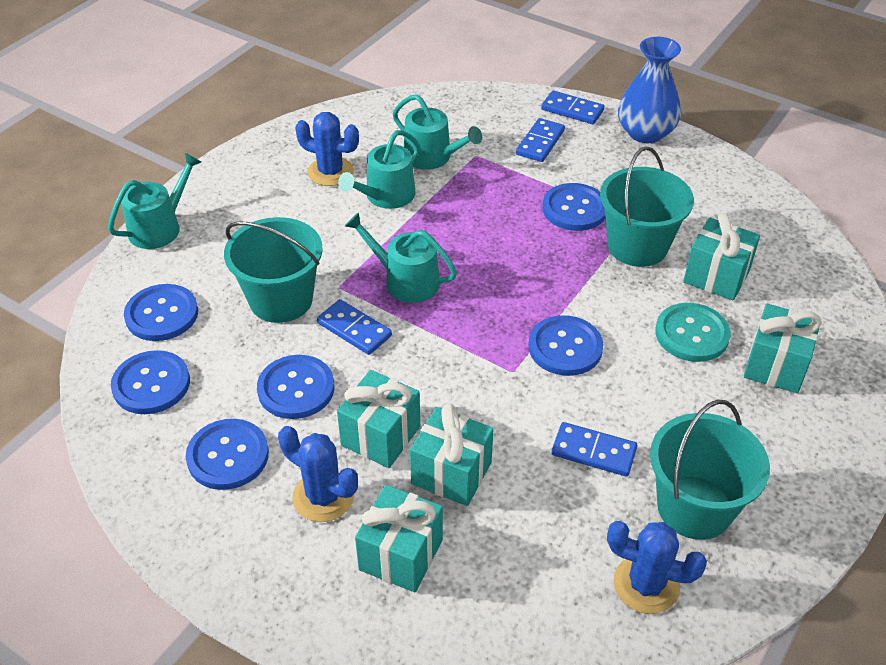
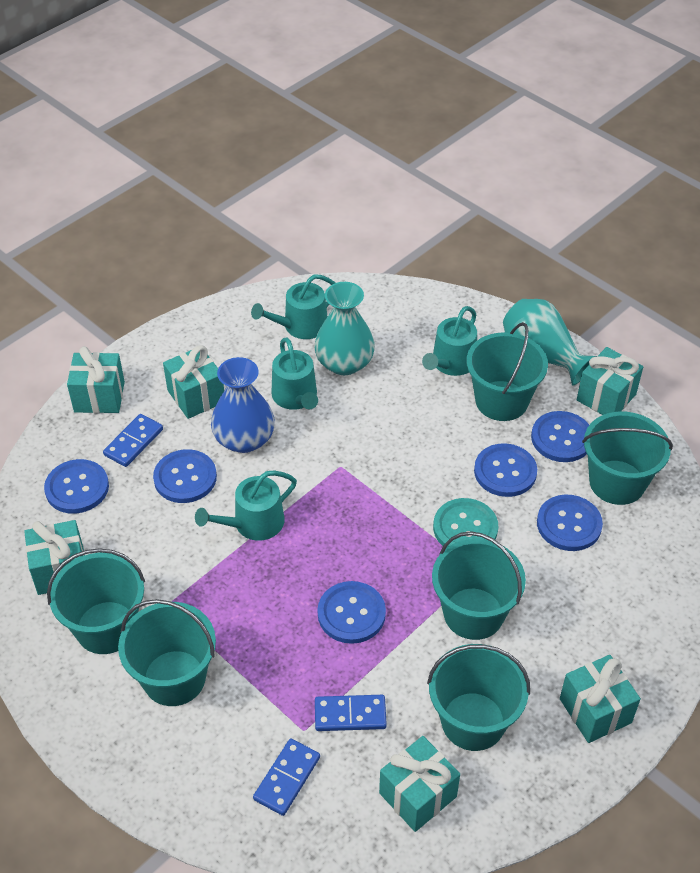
blue cactus: 3 -> 0
blue domino: 4 -> 3
turquoise bucket: 3 -> 6
turquoise gift: 5 -> 6
turquoise vase: 0 -> 2

